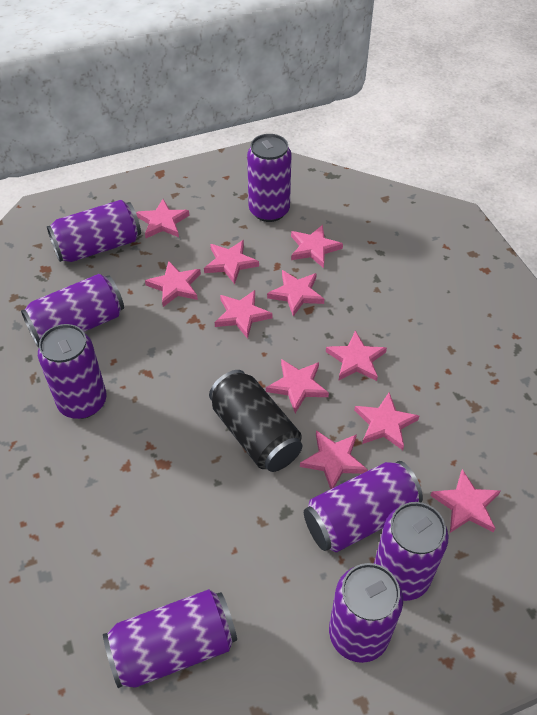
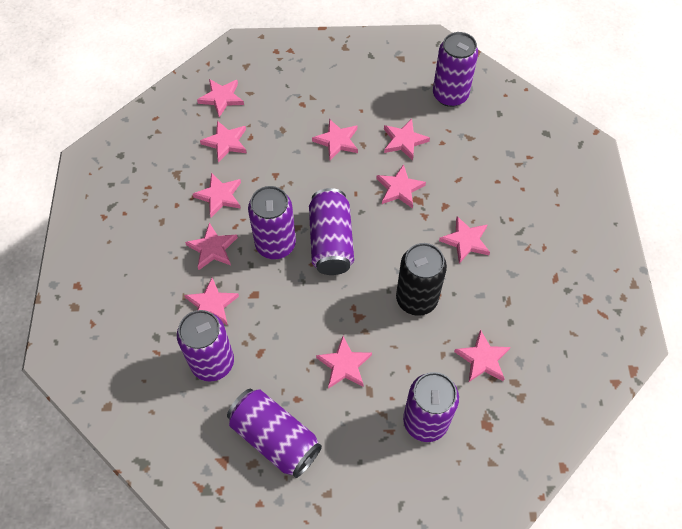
purple can: 8 -> 6

